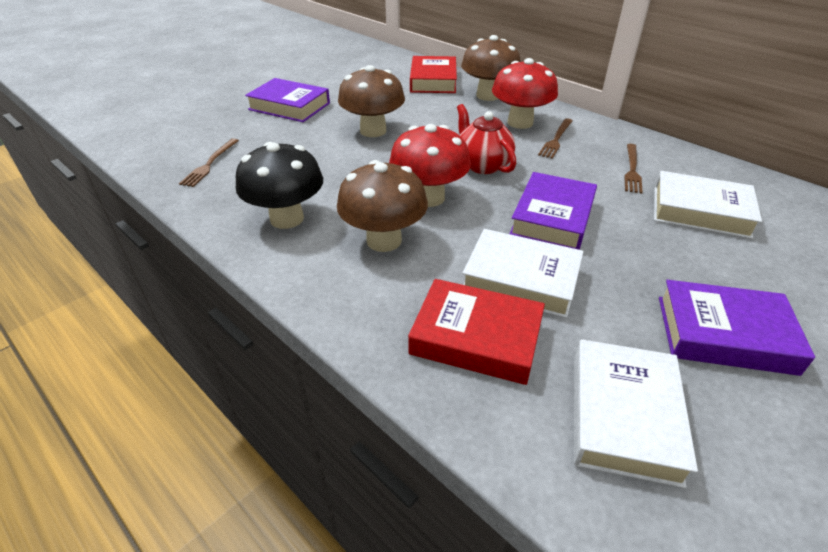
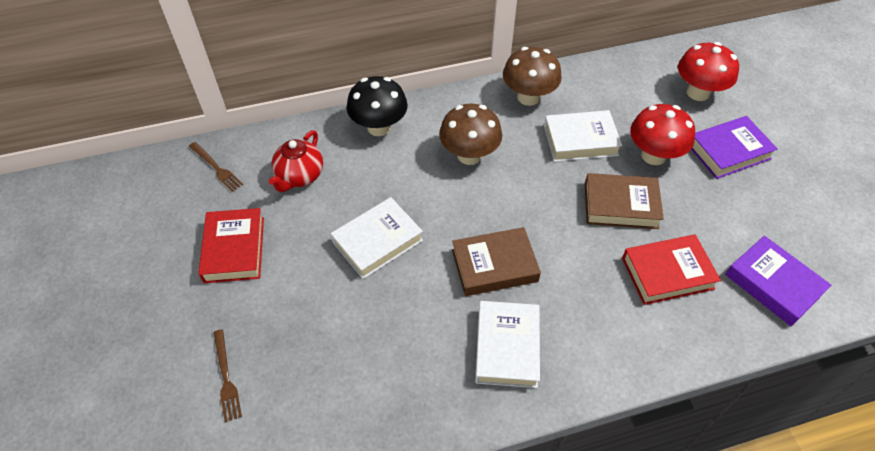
brown book: 0 -> 2
brown fork: 3 -> 2
brown mushroom: 3 -> 2
purple book: 3 -> 2

